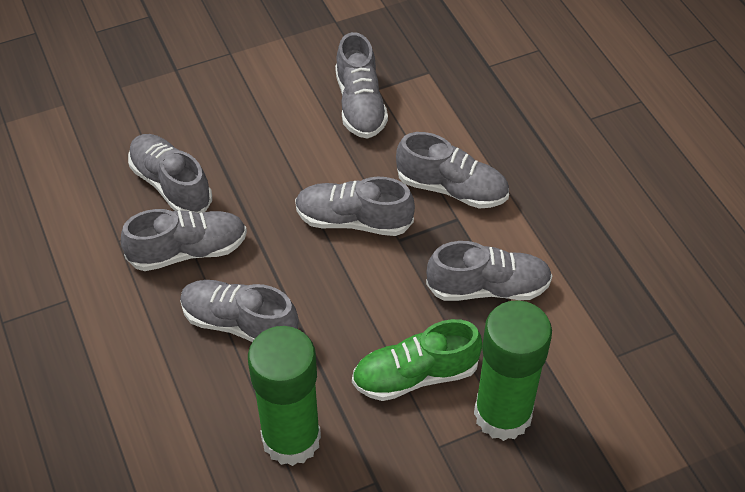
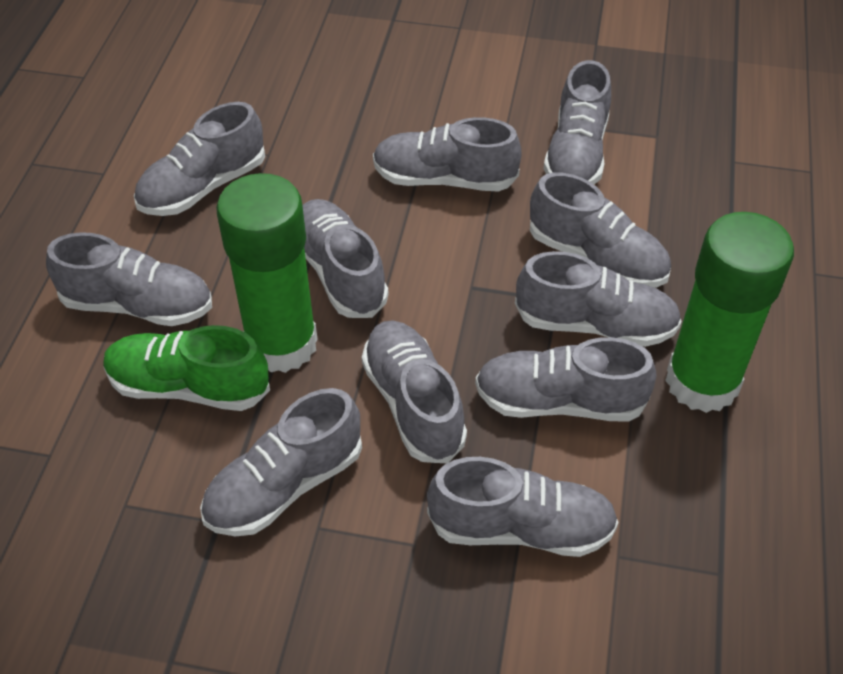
grey shoe: 7 -> 11

